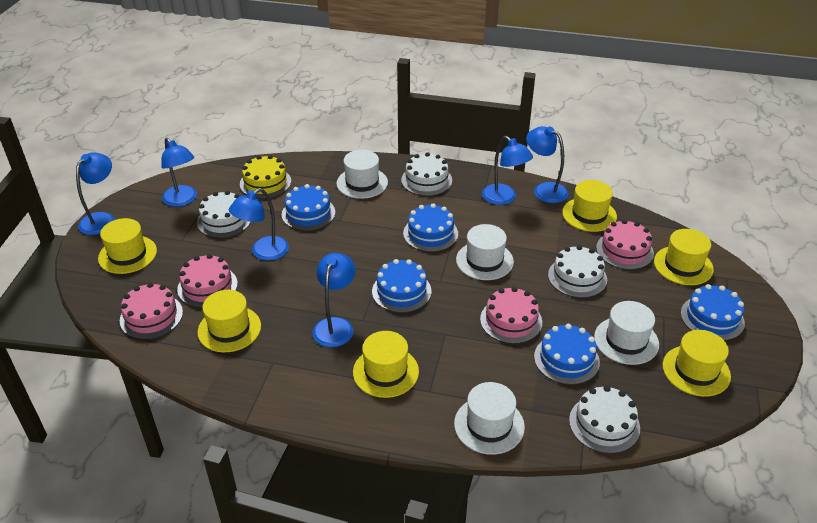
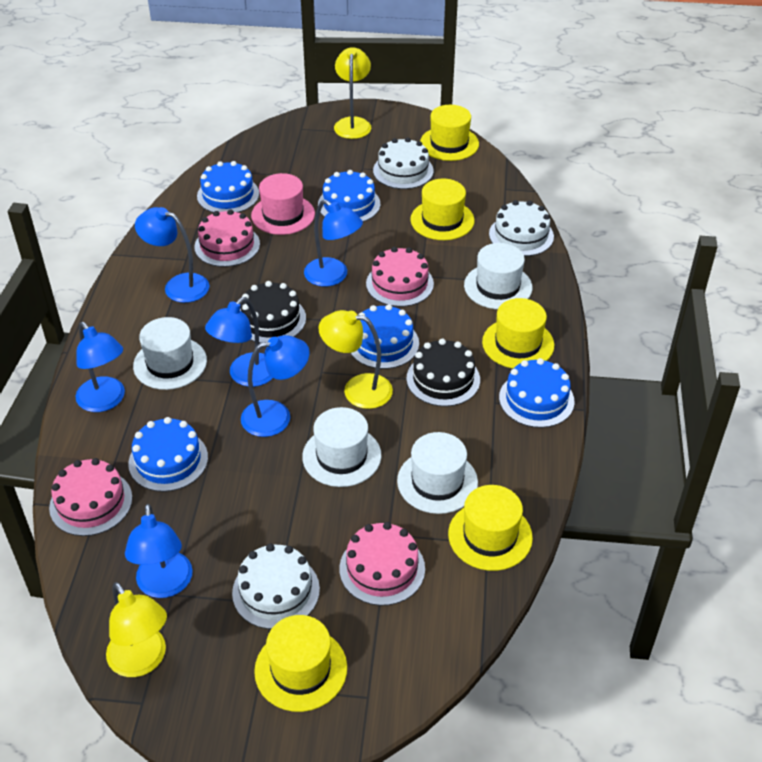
black cake: 0 -> 2
pink hat: 0 -> 1
white cake: 4 -> 3
yellow cake: 1 -> 0
yellow hat: 6 -> 5
yellow lamp: 0 -> 3

